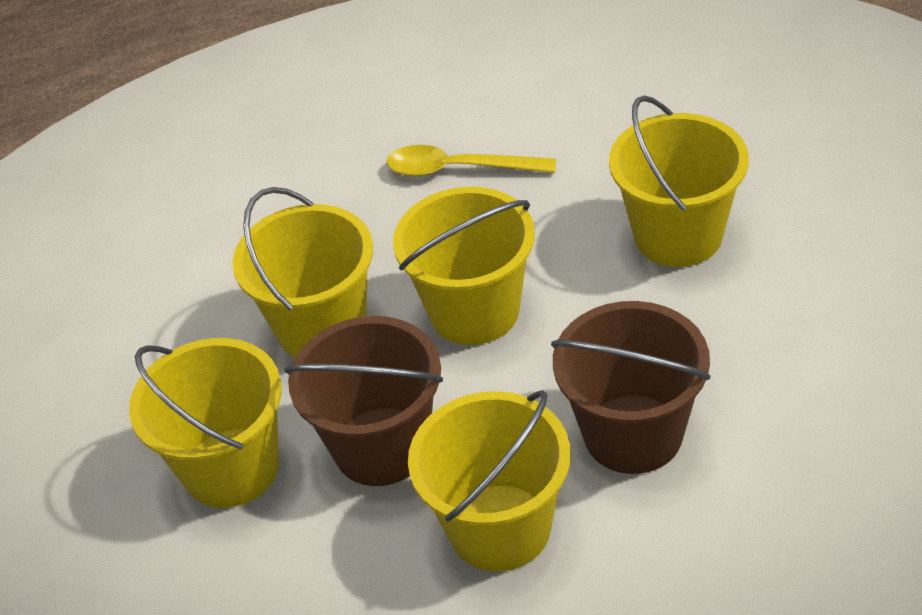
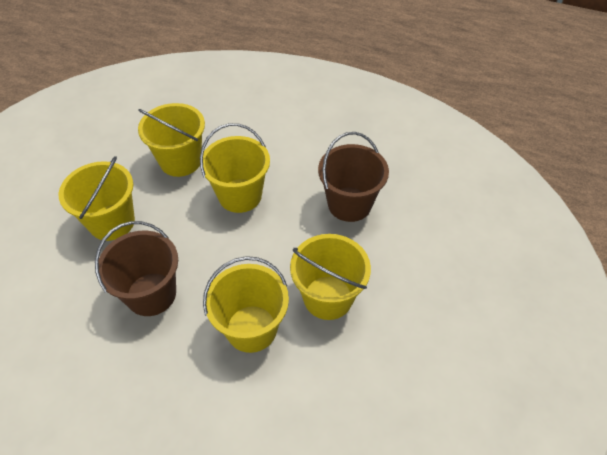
yellow spoon: 1 -> 0

